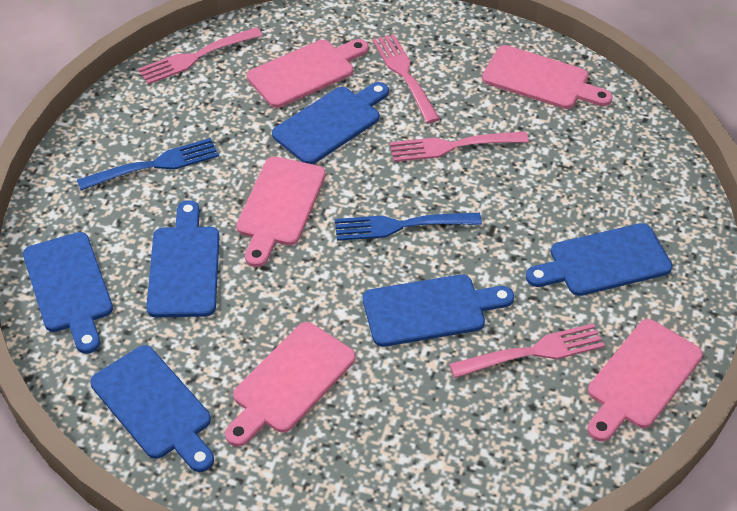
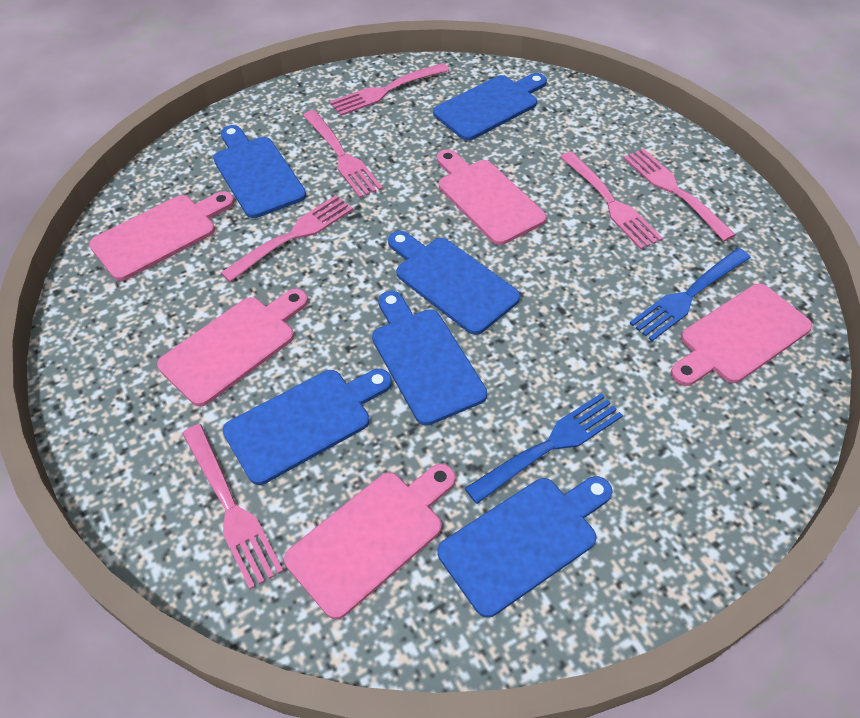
pink fork: 4 -> 6

